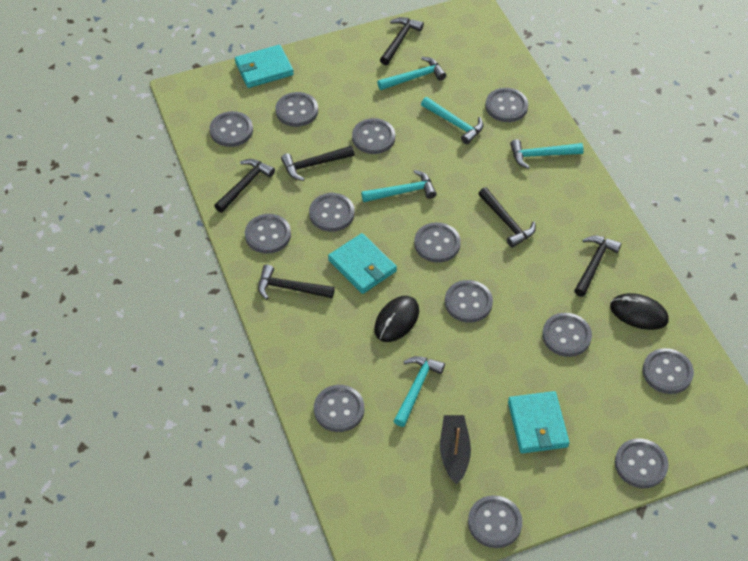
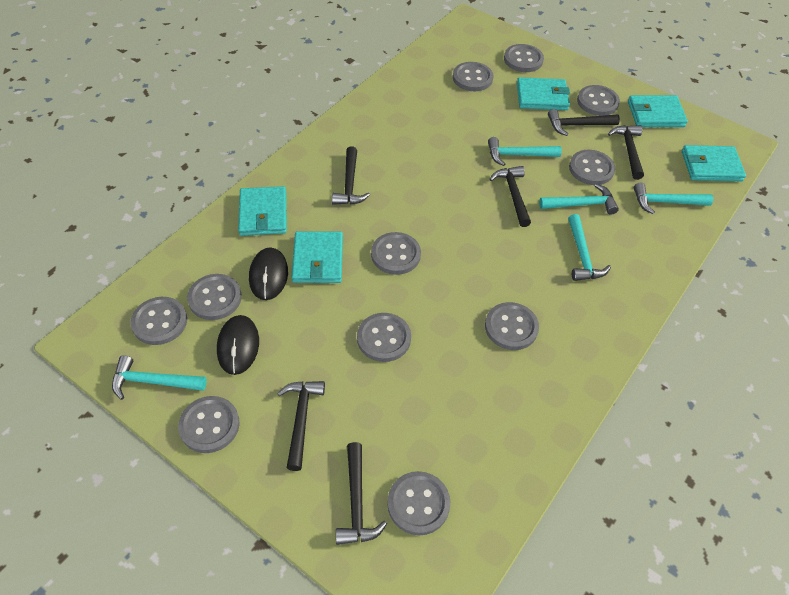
black boat: 1 -> 0
grey button: 13 -> 11
turquoise wallet: 3 -> 5

